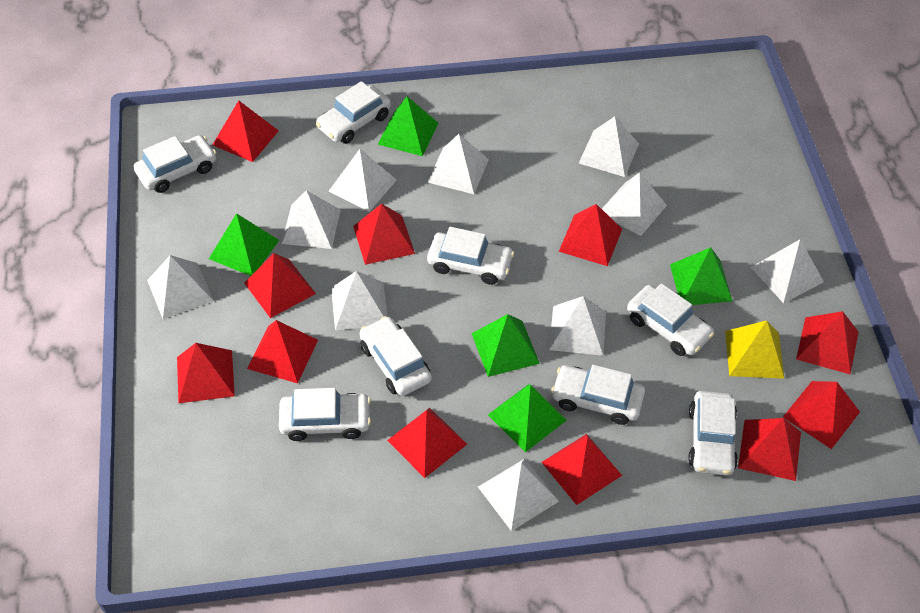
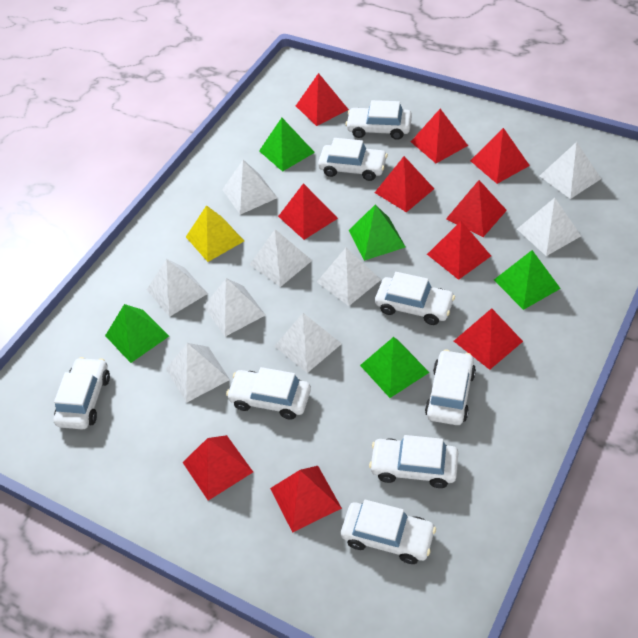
red pyramid: 11 -> 10
white pyramid: 10 -> 9

